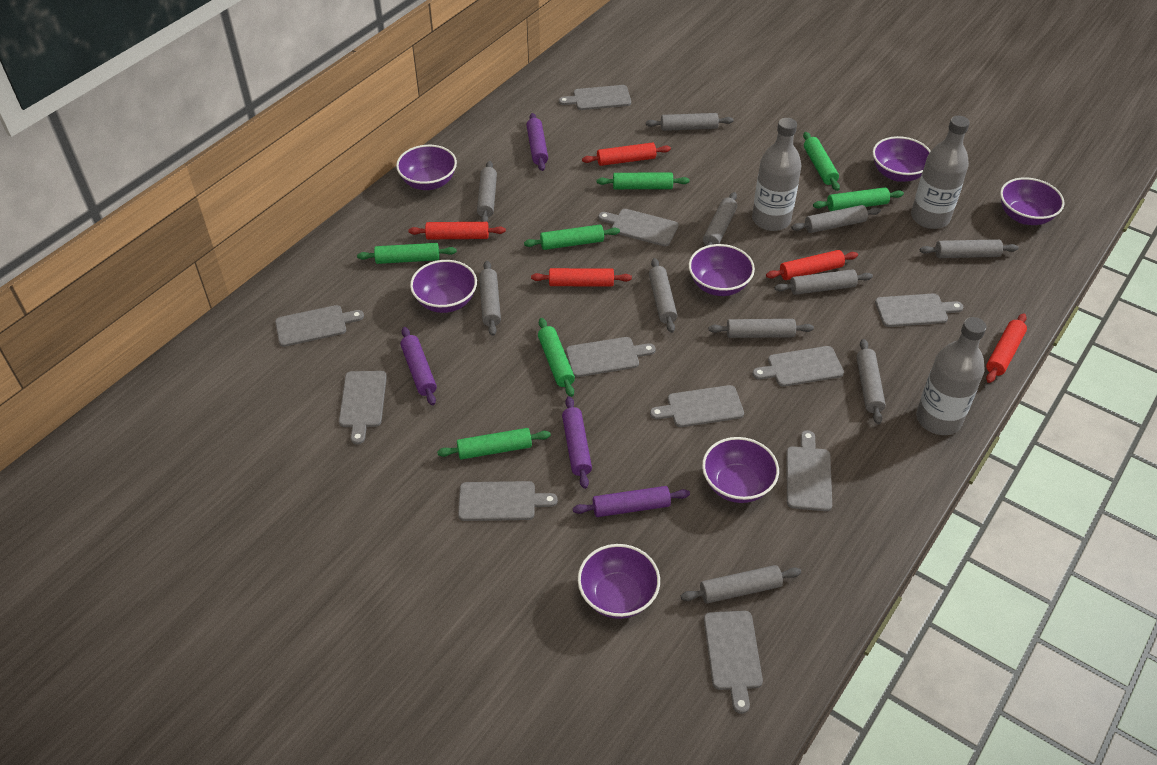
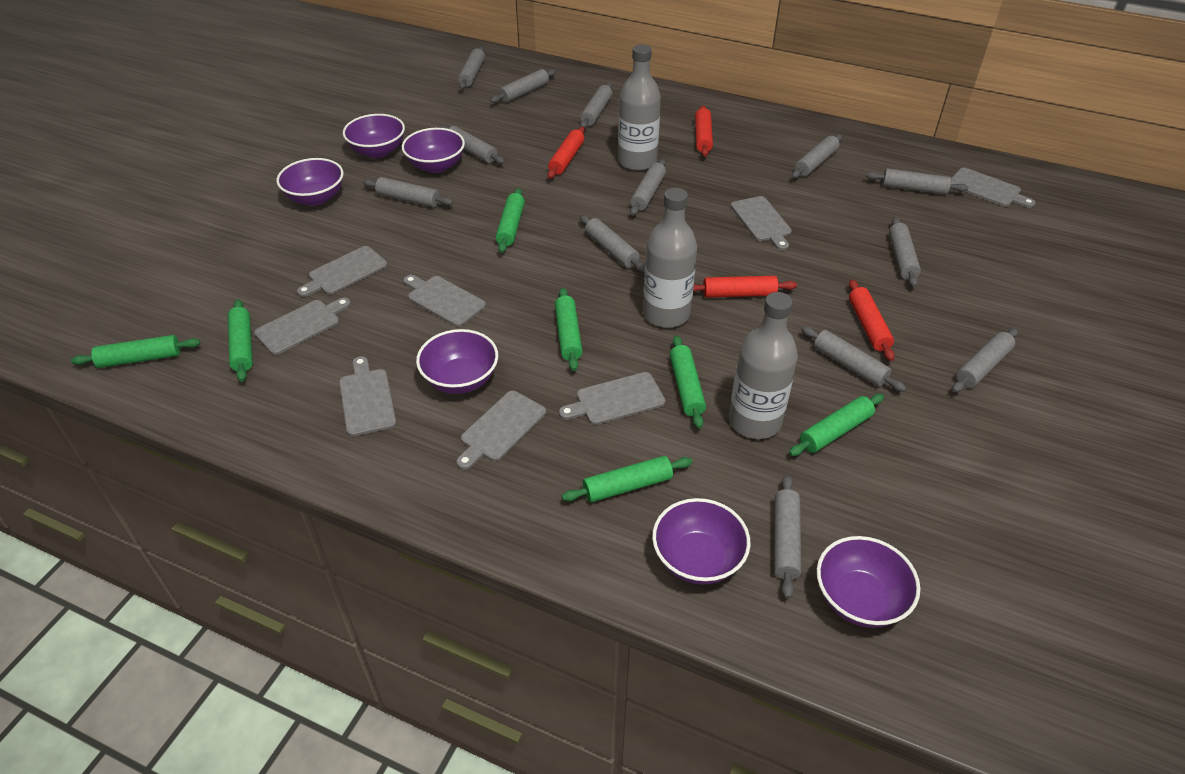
grey cutting board: 11 -> 8
grey rolling pin: 11 -> 13
purple bowl: 7 -> 6
purple rolling pin: 4 -> 0
red rolling pin: 5 -> 4

